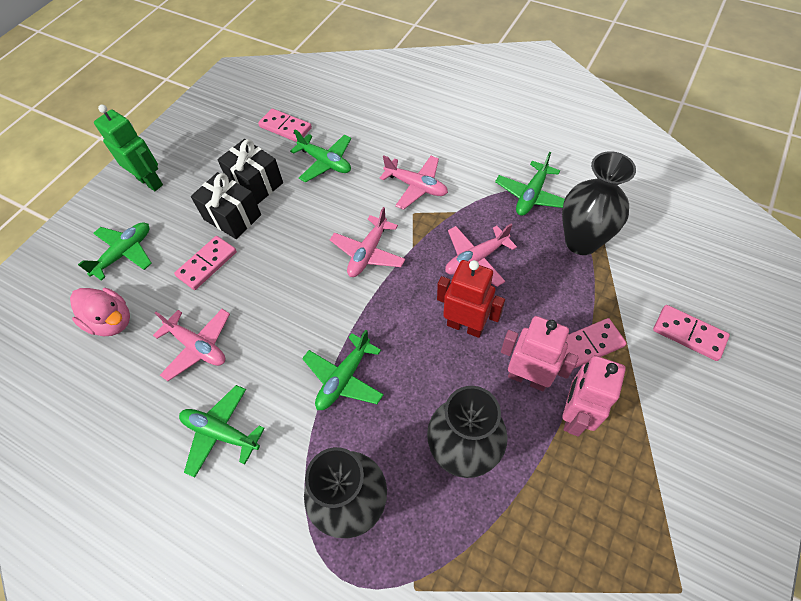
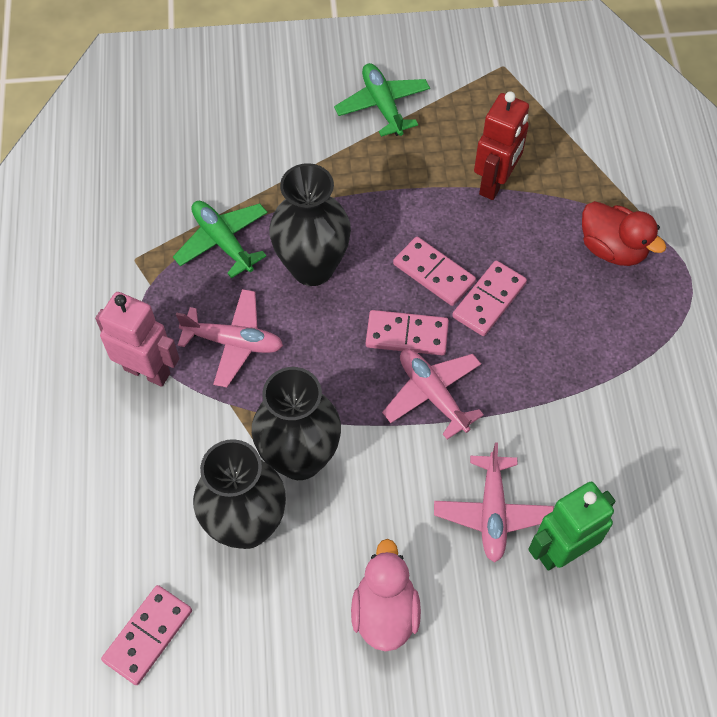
black gift: 2 -> 0
green plane: 5 -> 2
pink plane: 4 -> 3
pink robot: 2 -> 1
red duck: 0 -> 1

